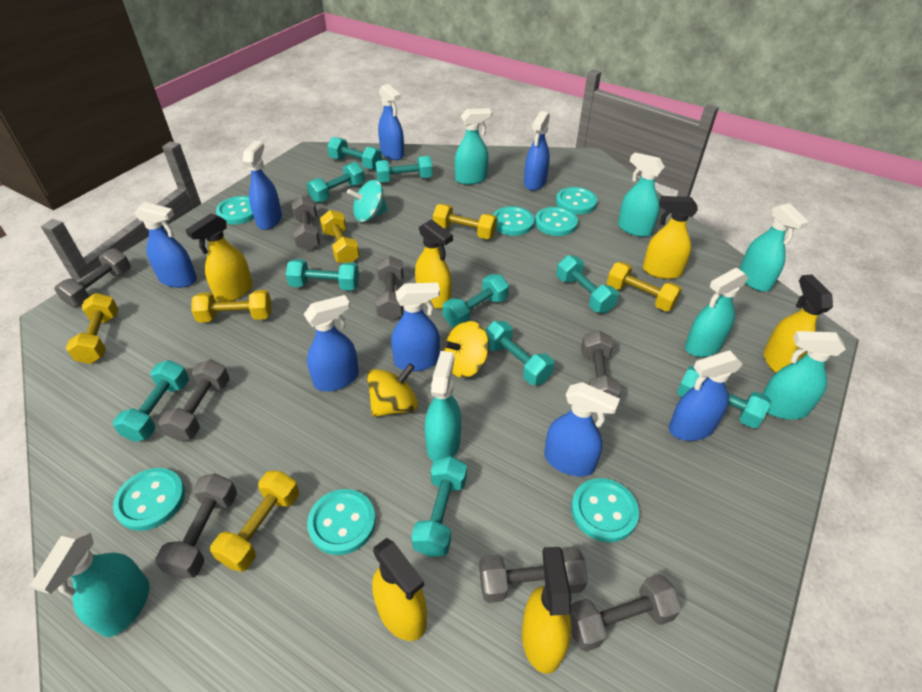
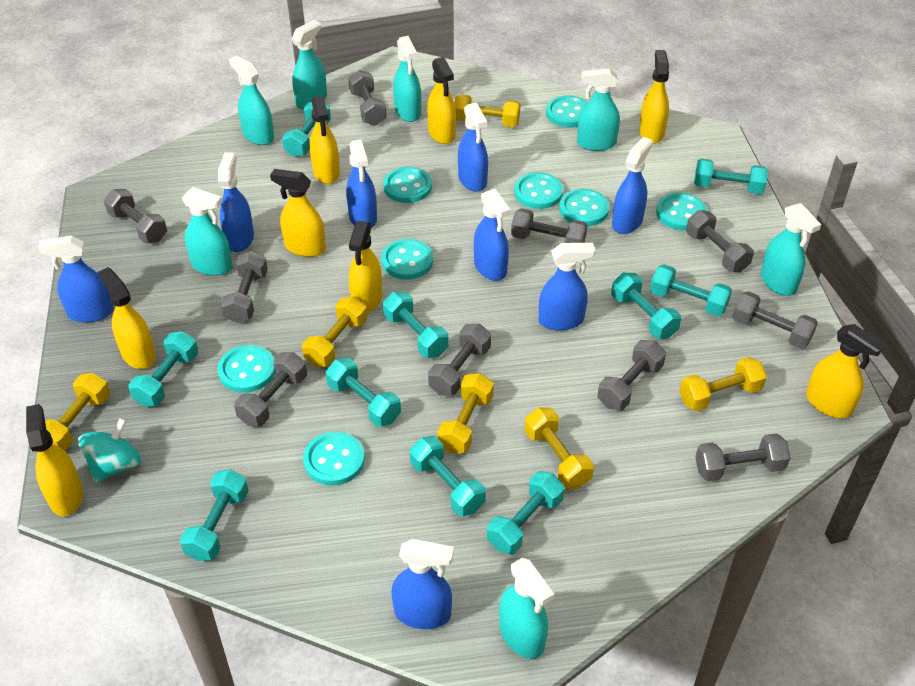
grey dumbbell: 8 -> 10
turquoise button: 7 -> 8
yellow spinning top: 2 -> 0
yellow spray bottle: 6 -> 8

